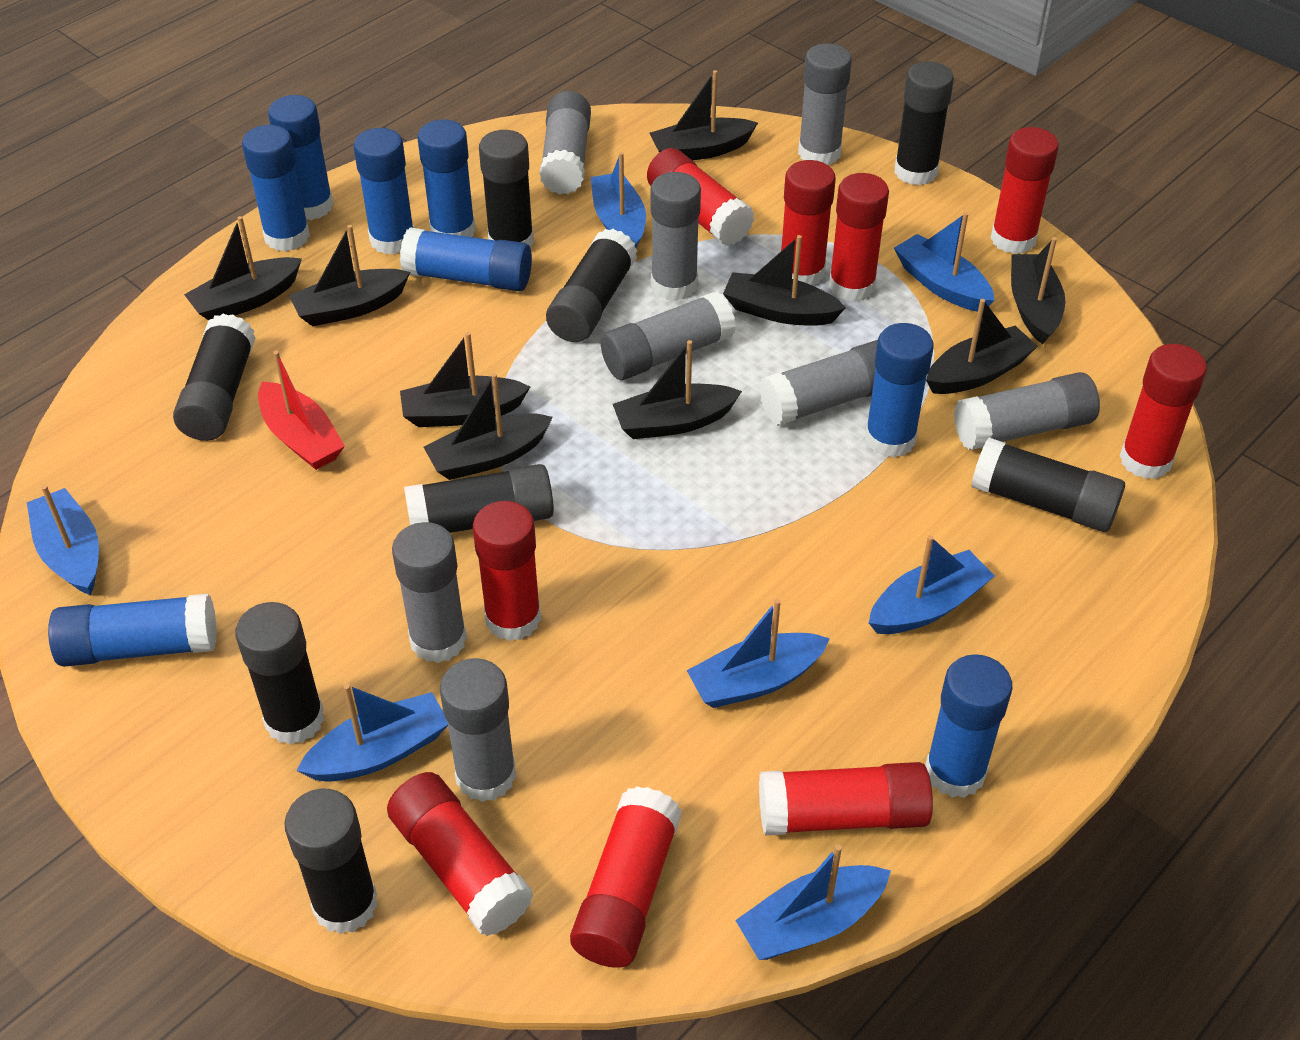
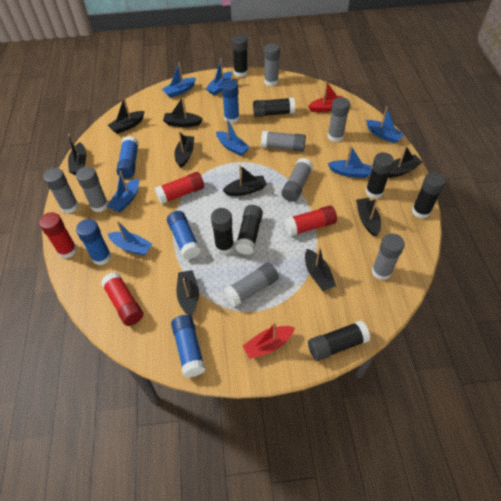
black glue stick: 8 -> 7
blue glue stick: 8 -> 5
red boat: 1 -> 2
red glue stick: 9 -> 4

